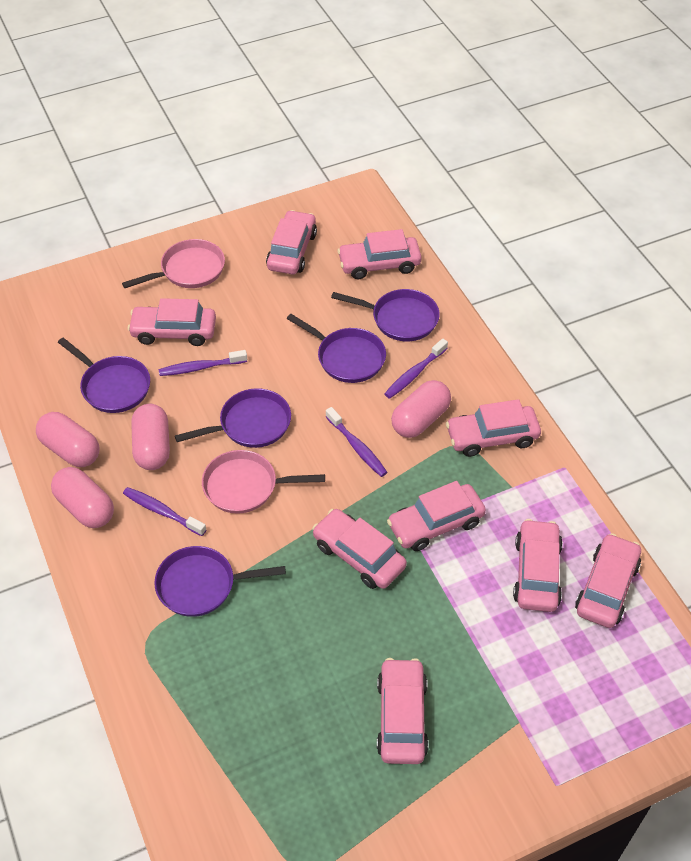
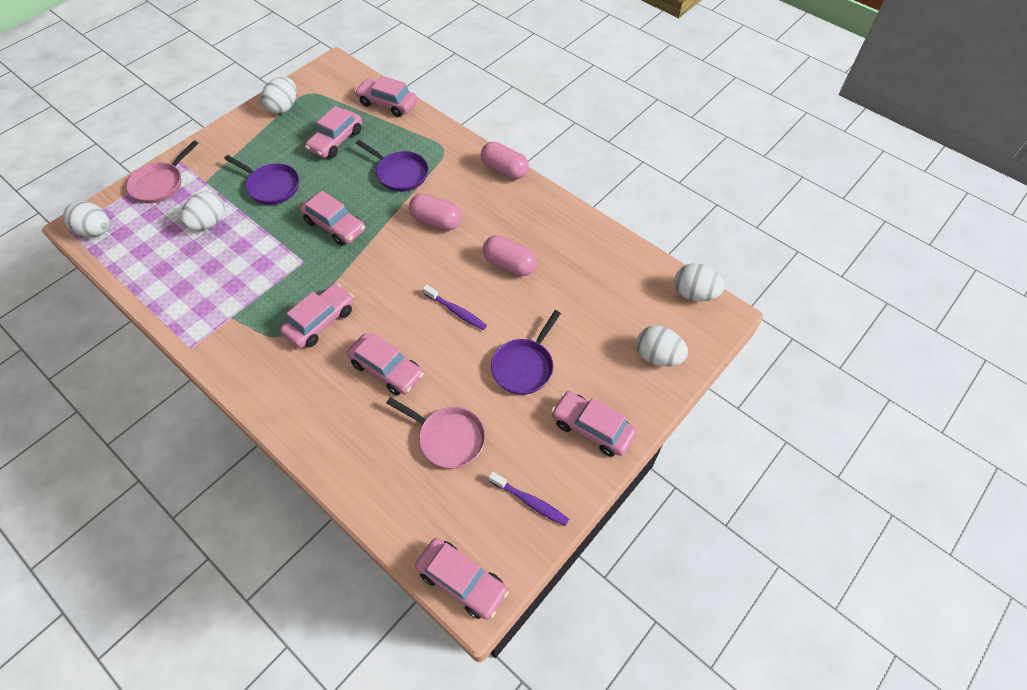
pink capsule: 4 -> 3
pink car: 9 -> 7
purple pan: 5 -> 3
purple toothbrush: 4 -> 2
white egg: 0 -> 5

